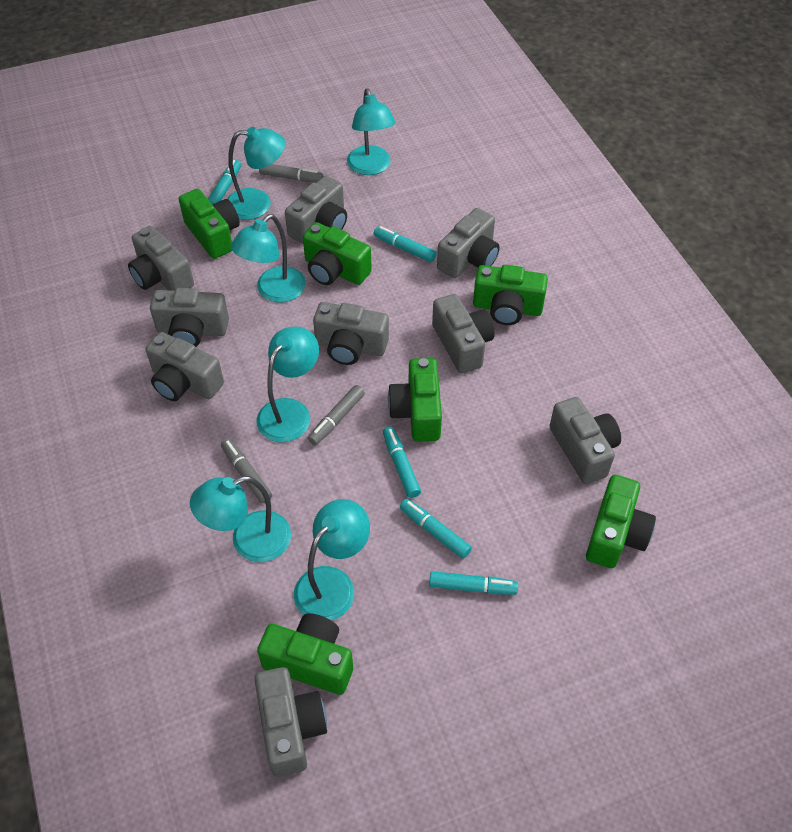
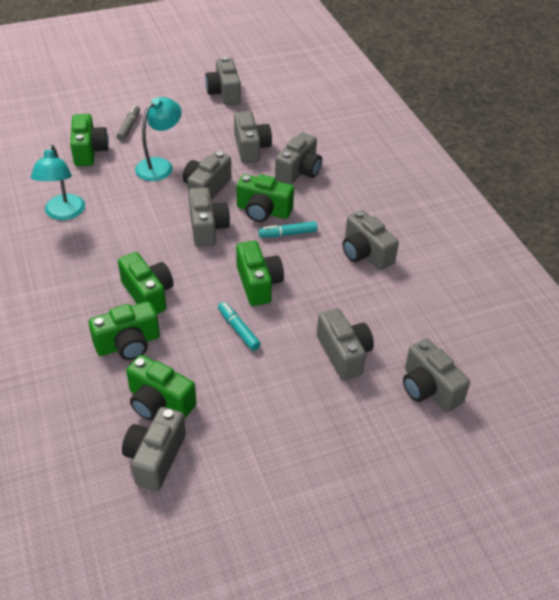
grey marker: 3 -> 1
turquoise lamp: 6 -> 2
turquoise marker: 5 -> 2

